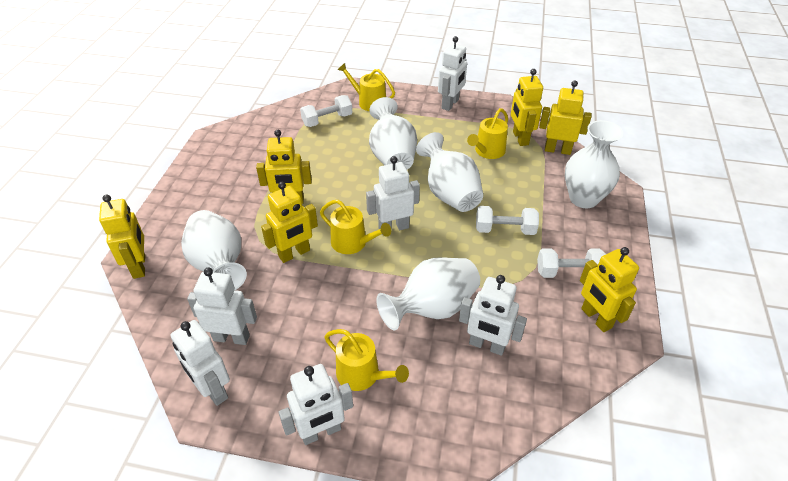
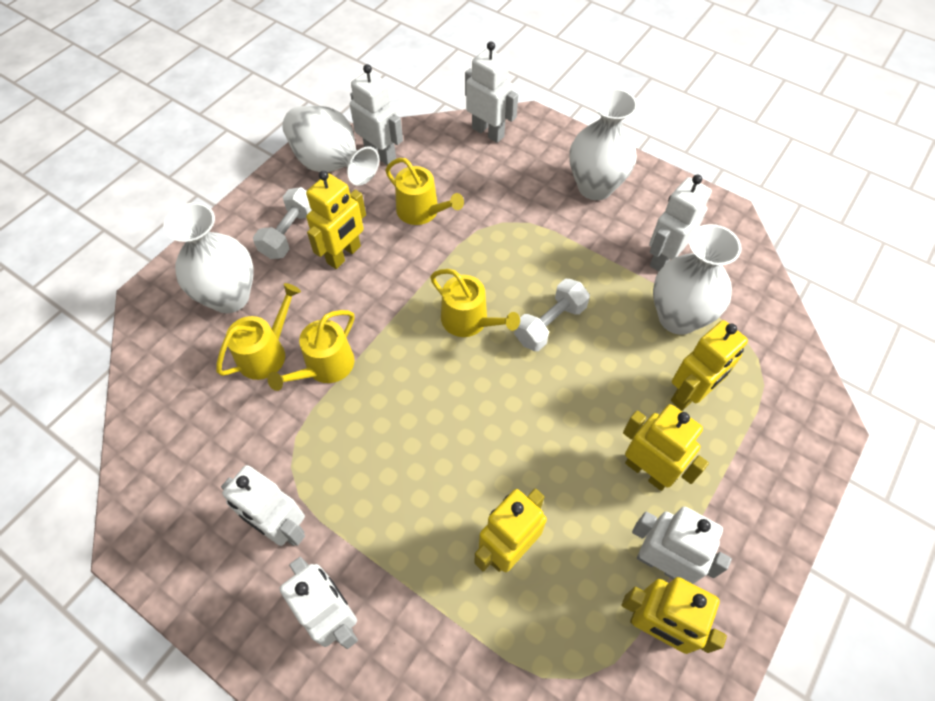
white dumbbell: 3 -> 2
white vase: 5 -> 4
yellow robot: 6 -> 5

